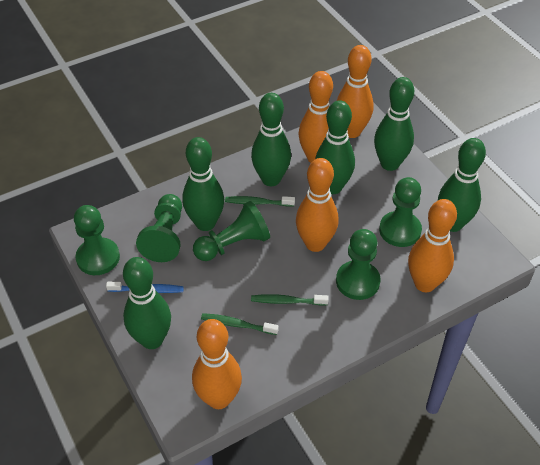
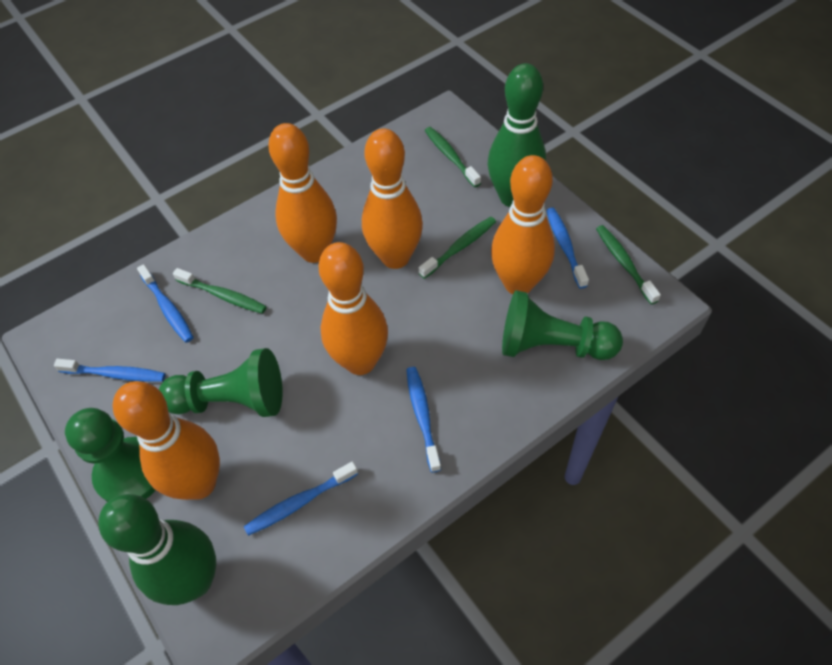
blue toothbrush: 1 -> 5
green bowling pin: 6 -> 2
green pawn: 5 -> 3
green toothbrush: 3 -> 4

